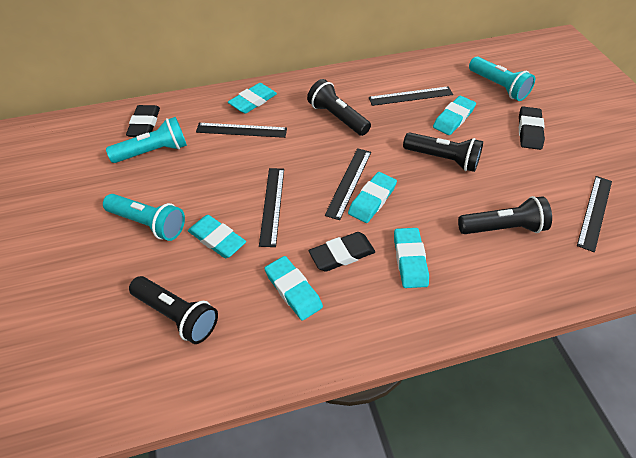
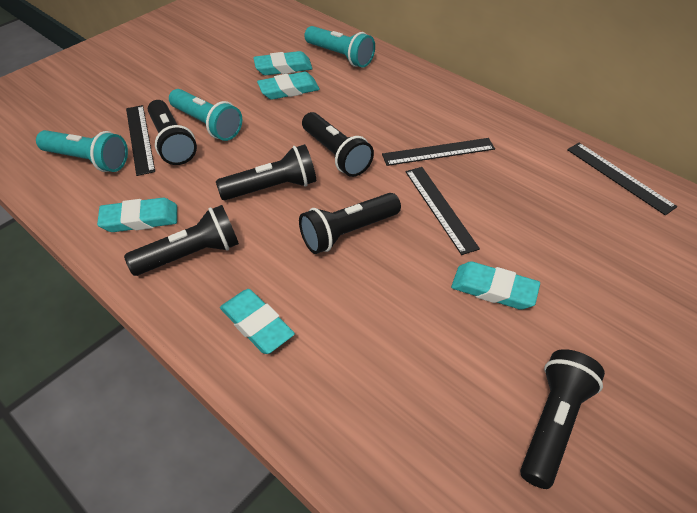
black eraser: 3 -> 0
black flashlight: 4 -> 6
black ruler: 5 -> 4
turquoise eraser: 6 -> 5

